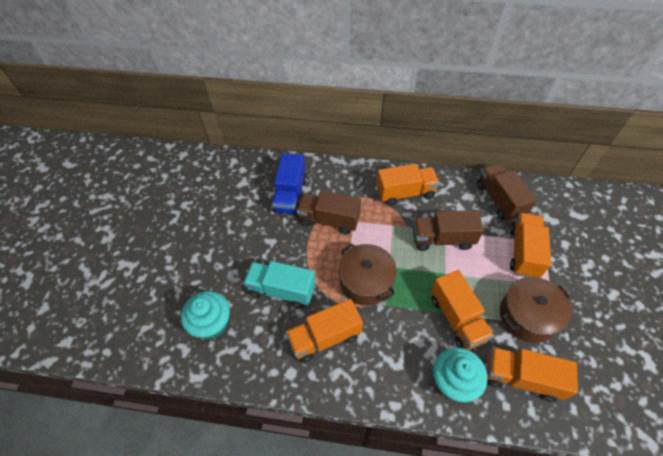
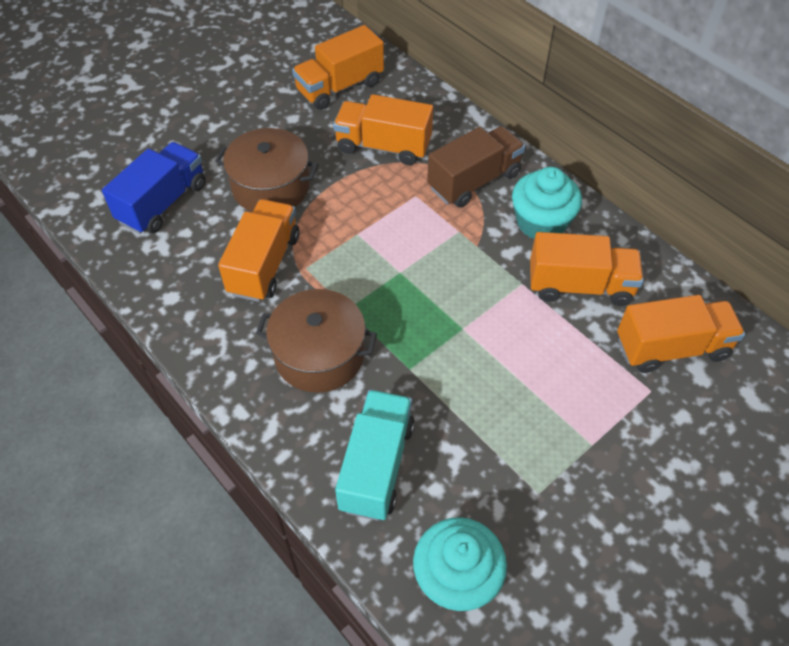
brown truck: 3 -> 1

